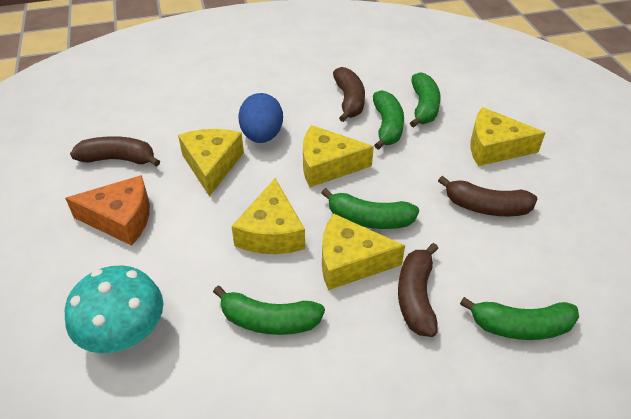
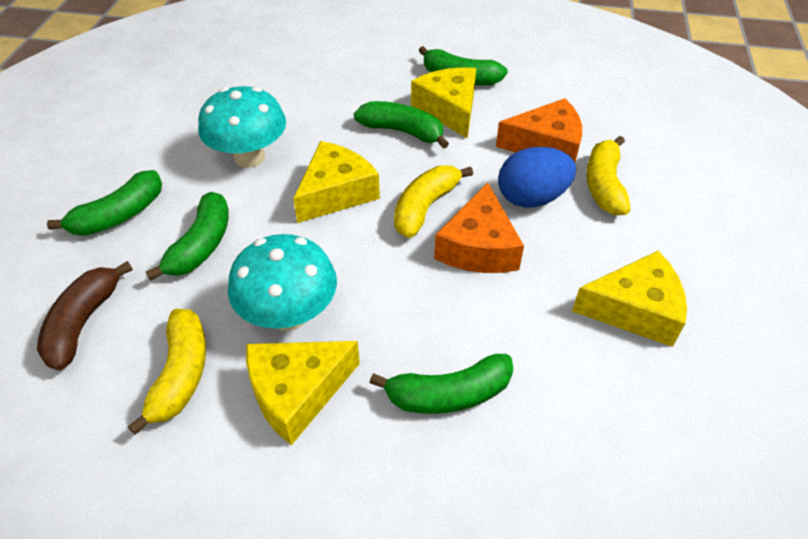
brown banana: 4 -> 1
orange cheese: 1 -> 2
turquoise mushroom: 1 -> 2
yellow banana: 0 -> 3
yellow cheese: 5 -> 4

